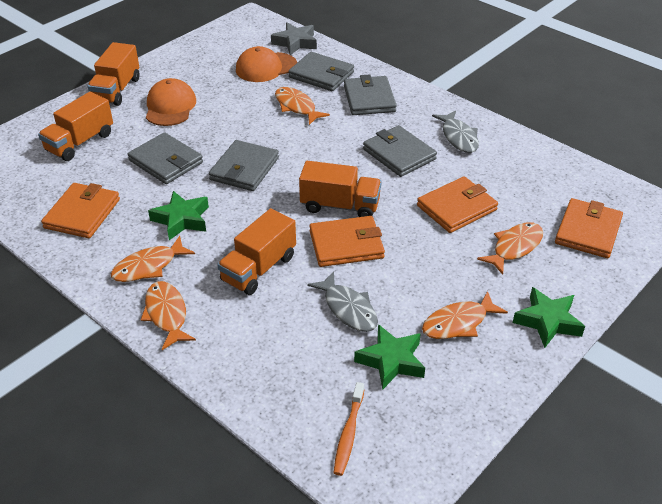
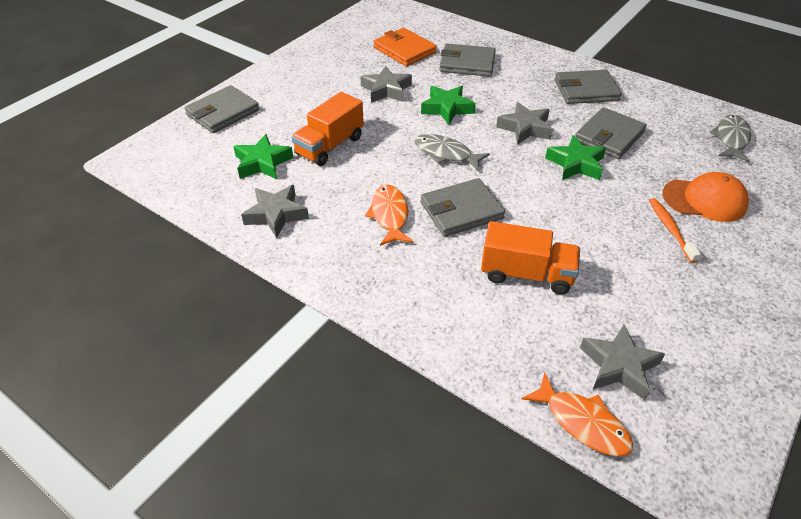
grey star: 1 -> 4
orange cap: 2 -> 1
orange fish: 5 -> 2
orange truck: 4 -> 2
orange wallet: 4 -> 1

